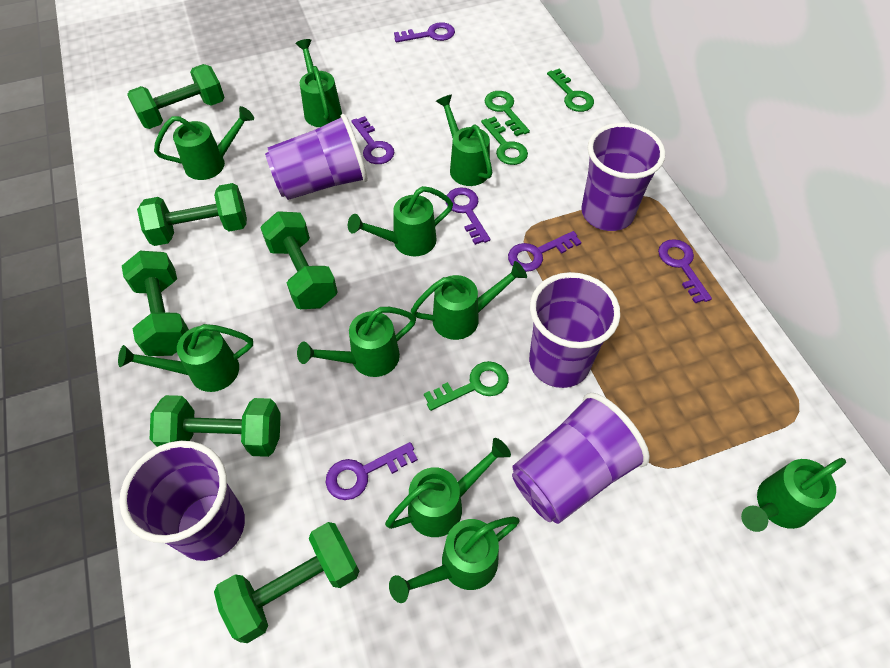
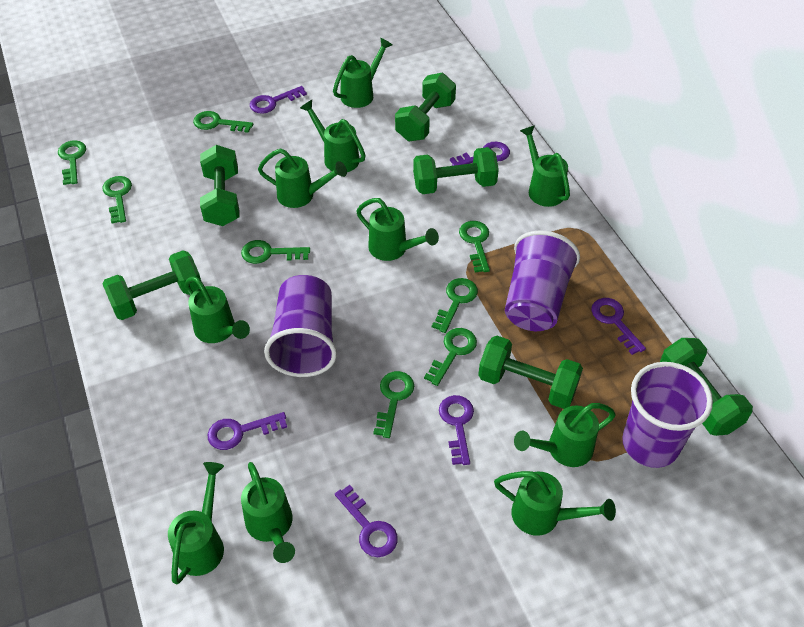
green key: 4 -> 8
purple cup: 5 -> 3

